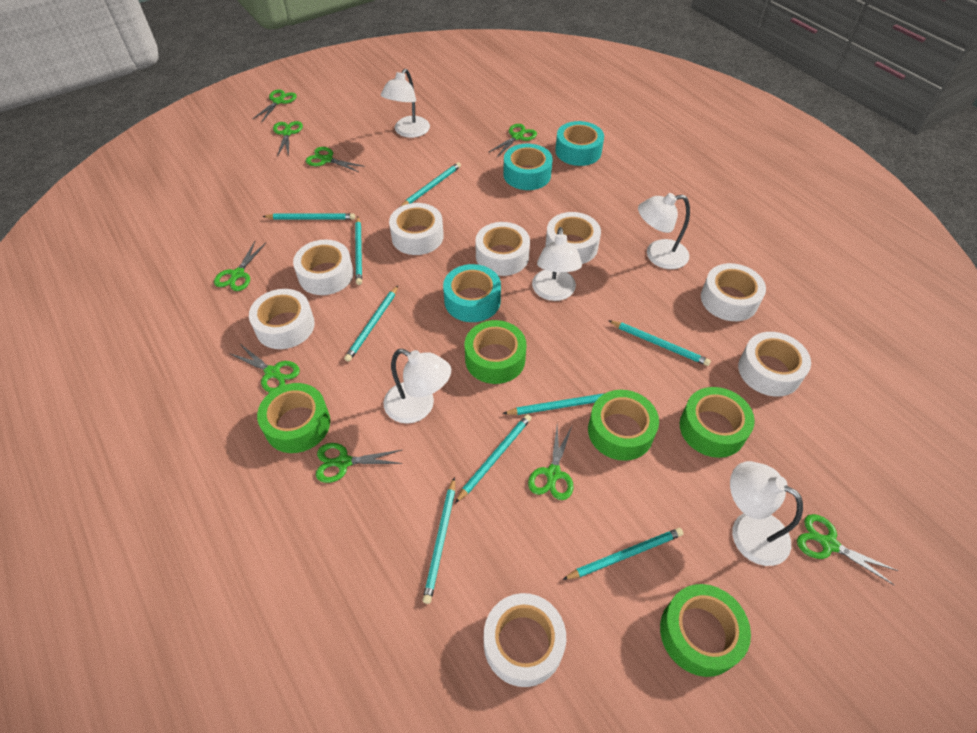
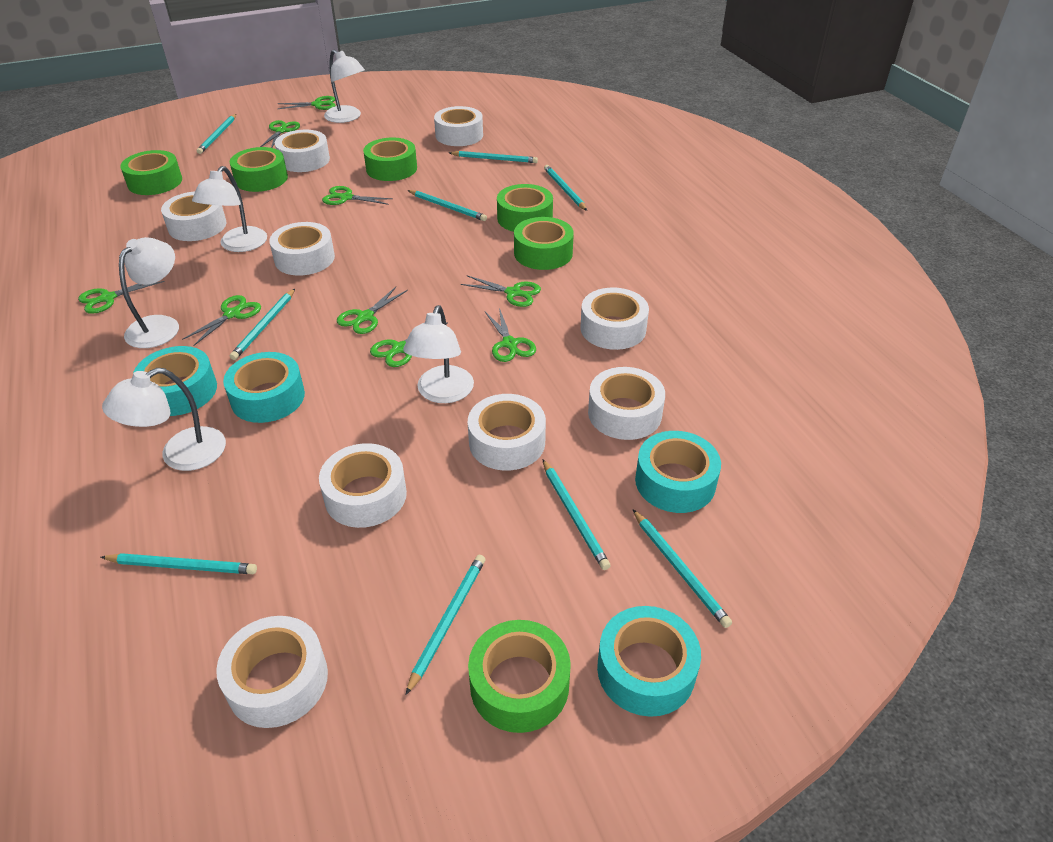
green tape: 5 -> 6
turquoise tape: 3 -> 4
white tape: 8 -> 9

